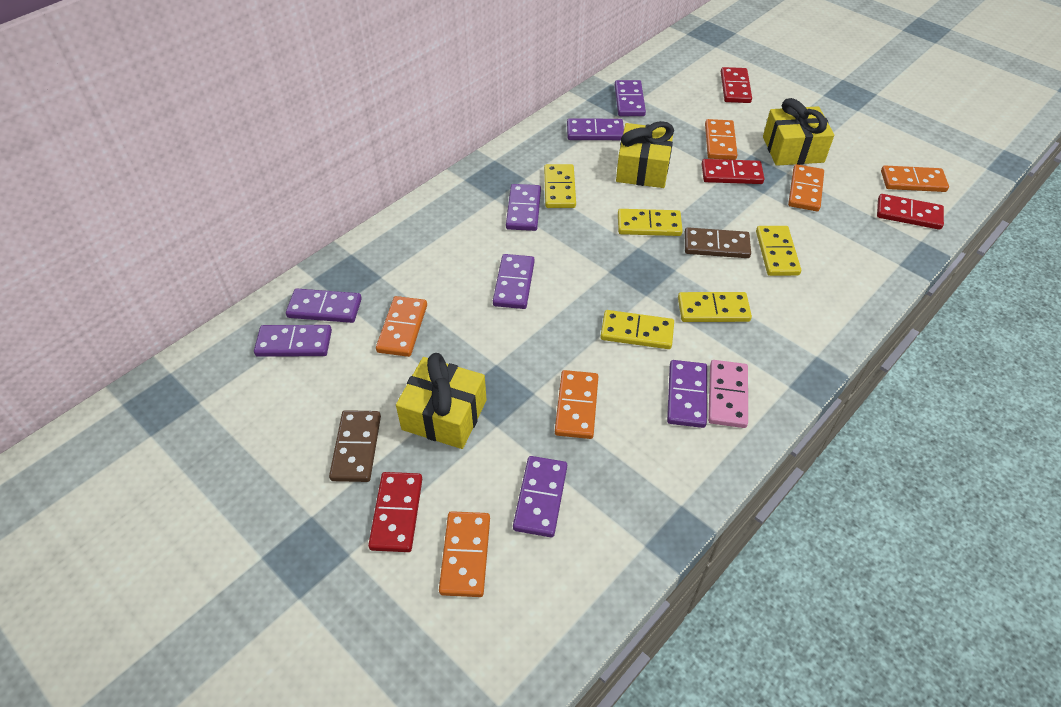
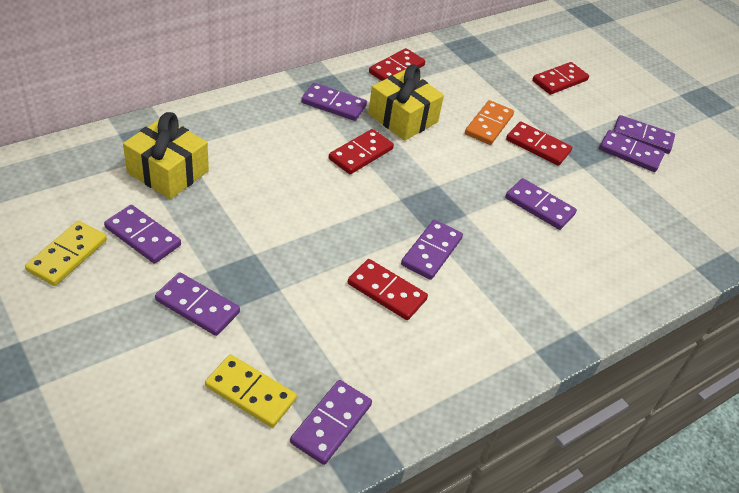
brown domino: 2 -> 0
orange domino: 6 -> 1
pink domino: 1 -> 0
red domino: 4 -> 5
yellow domino: 5 -> 2
yellow gift: 3 -> 2

